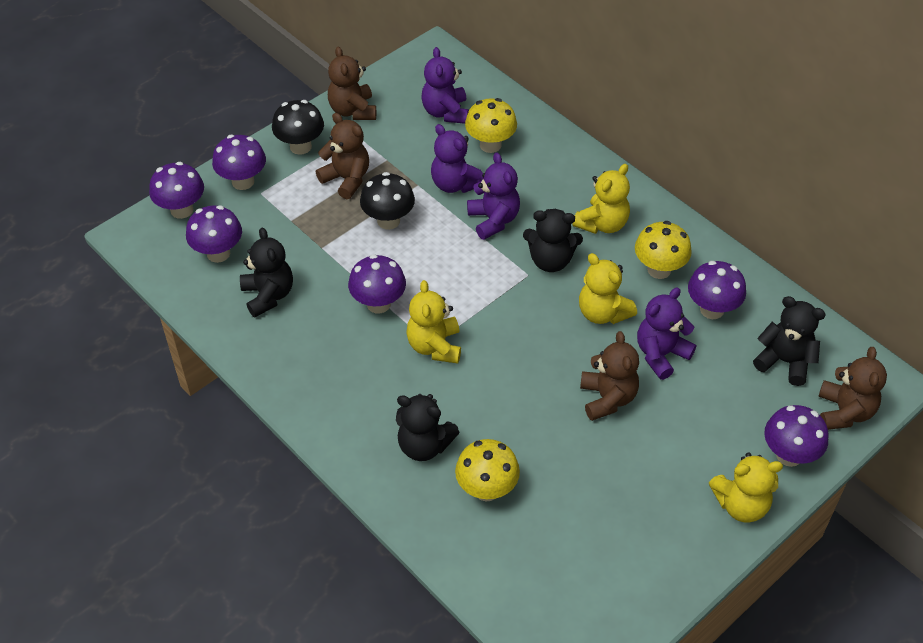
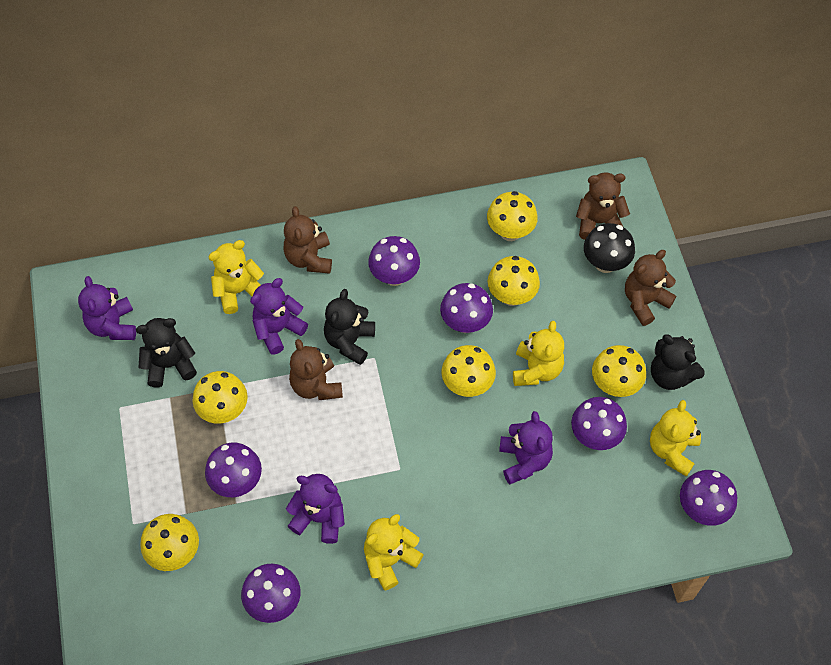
black mushroom: 2 -> 1
black teddy bear: 4 -> 3
yellow mushroom: 3 -> 6

